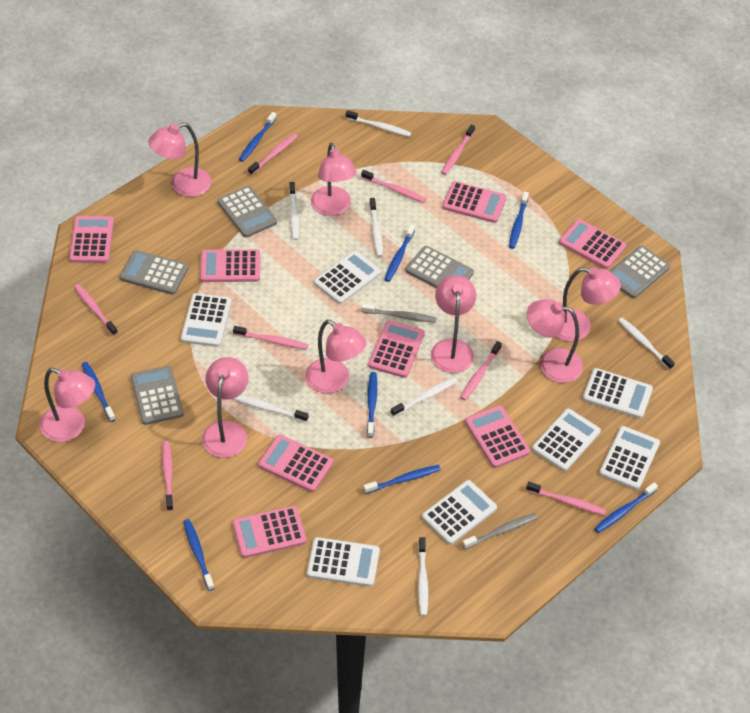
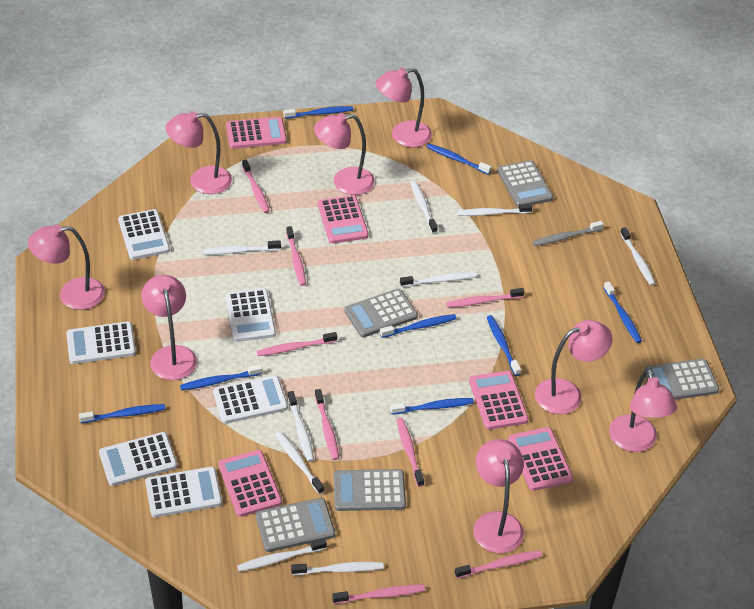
grey toothbrush: 2 -> 1
pink calculator: 8 -> 5
white calculator: 7 -> 6
white toothbrush: 7 -> 9

